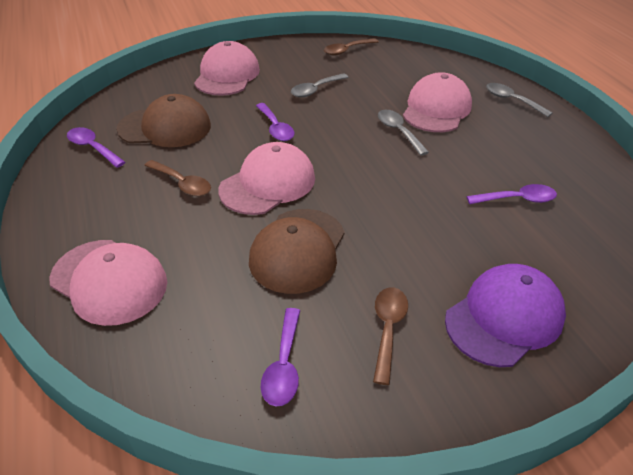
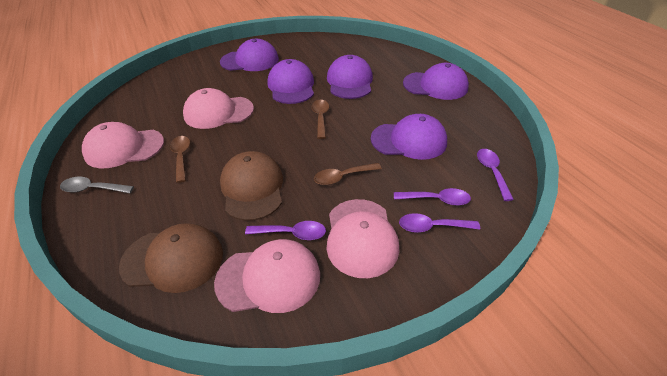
grey spoon: 3 -> 1
purple cap: 1 -> 5

